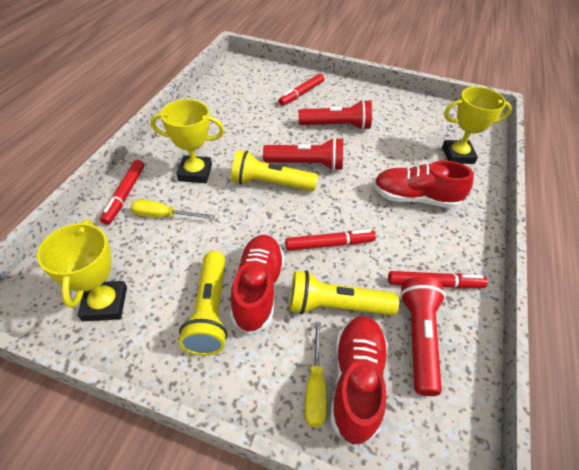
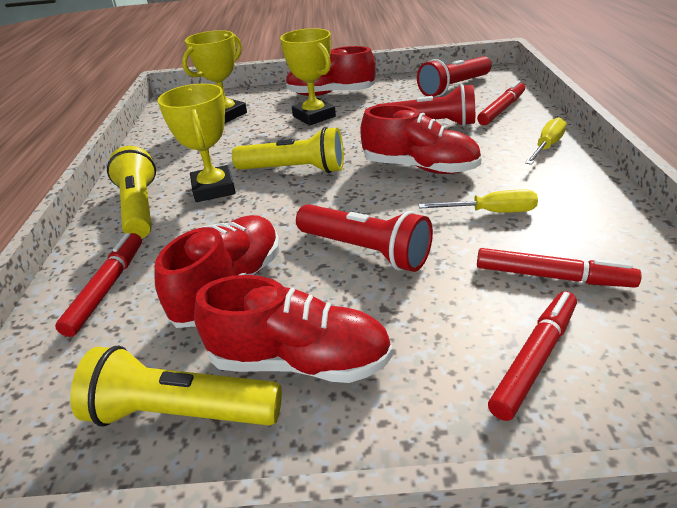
red shoe: 3 -> 4

